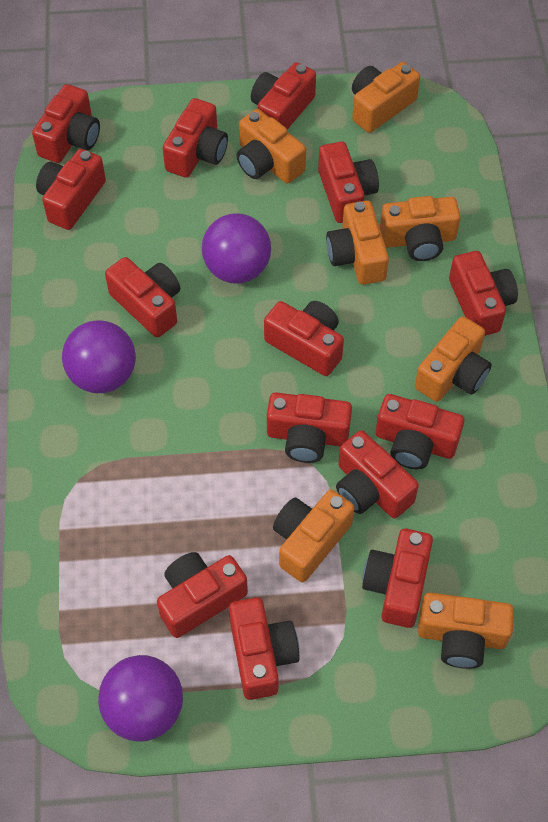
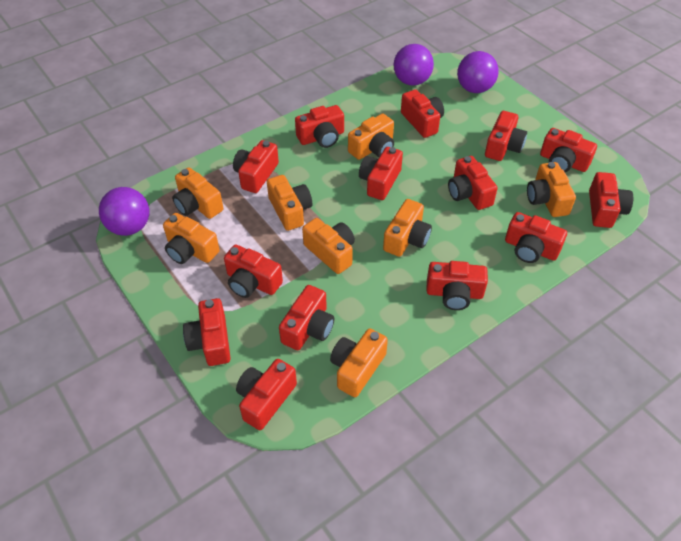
orange camera: 7 -> 8

